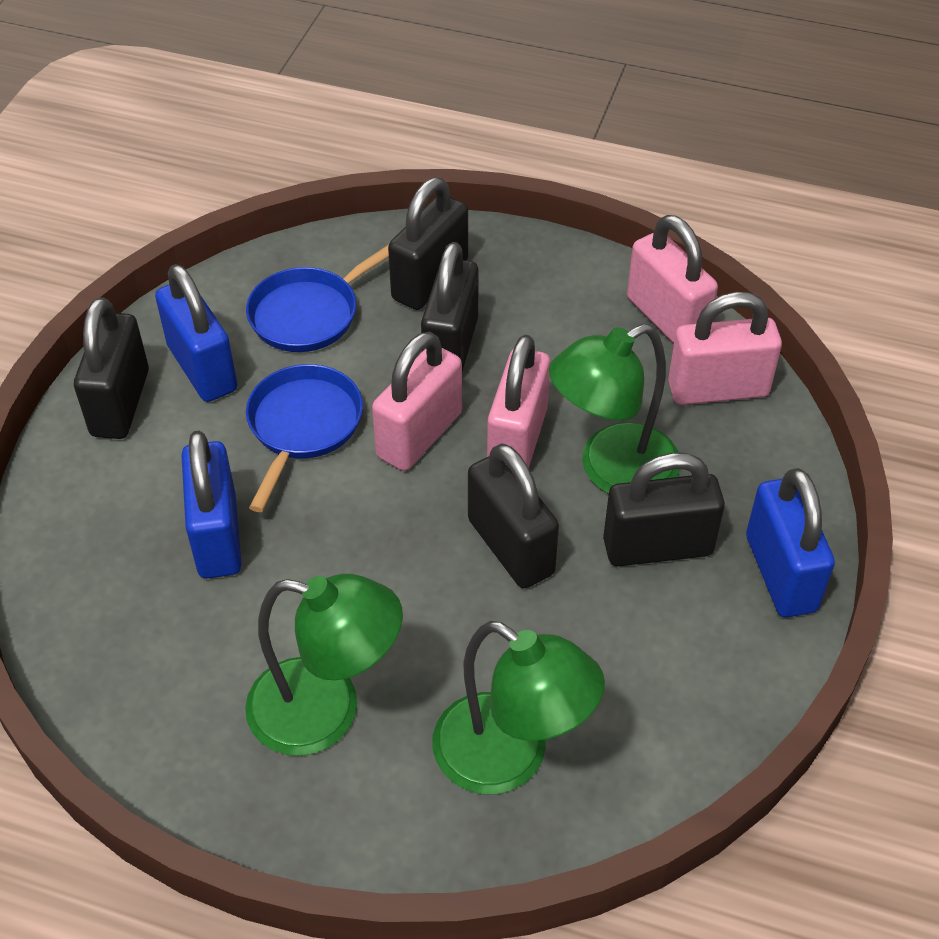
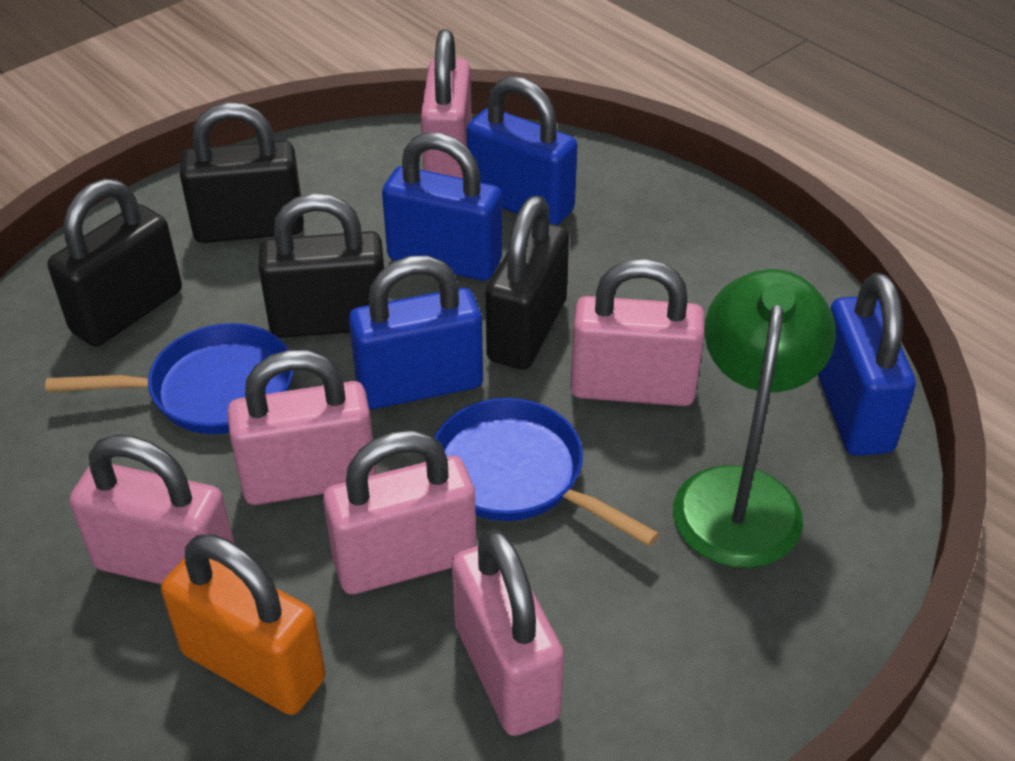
black padlock: 5 -> 4
blue padlock: 3 -> 4
green lamp: 3 -> 1
orange padlock: 0 -> 1
pink padlock: 4 -> 6

